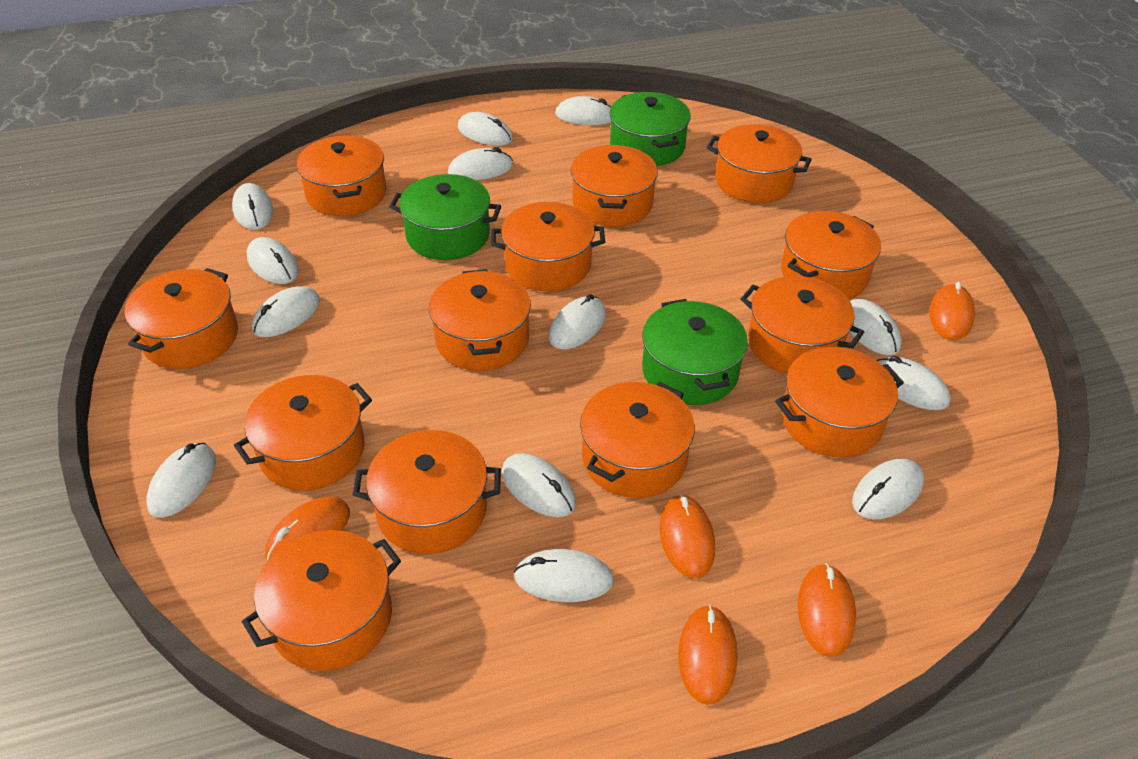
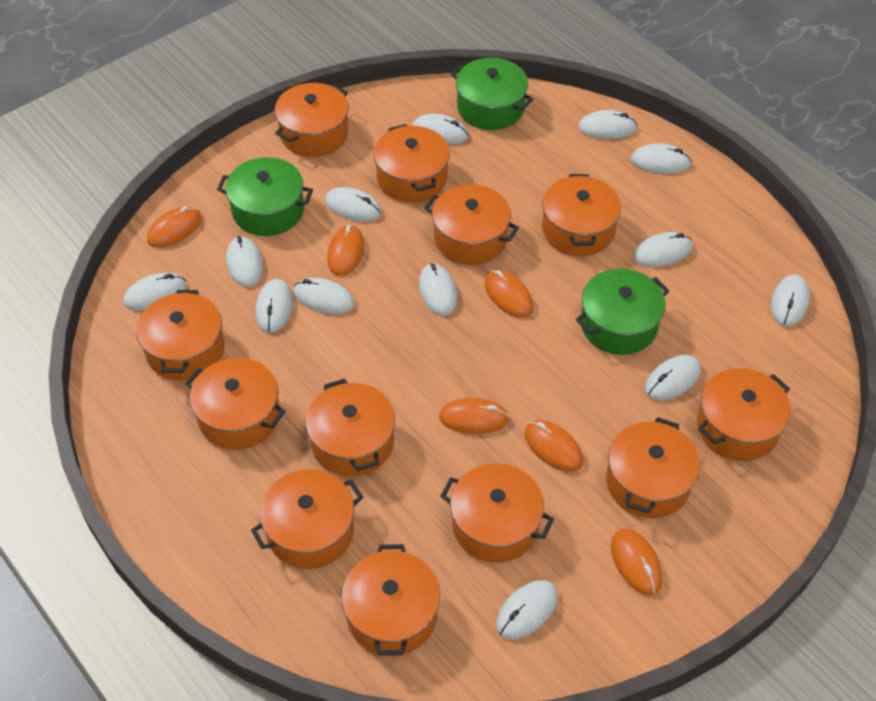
orange mouse: 5 -> 6
orange pot: 13 -> 12

